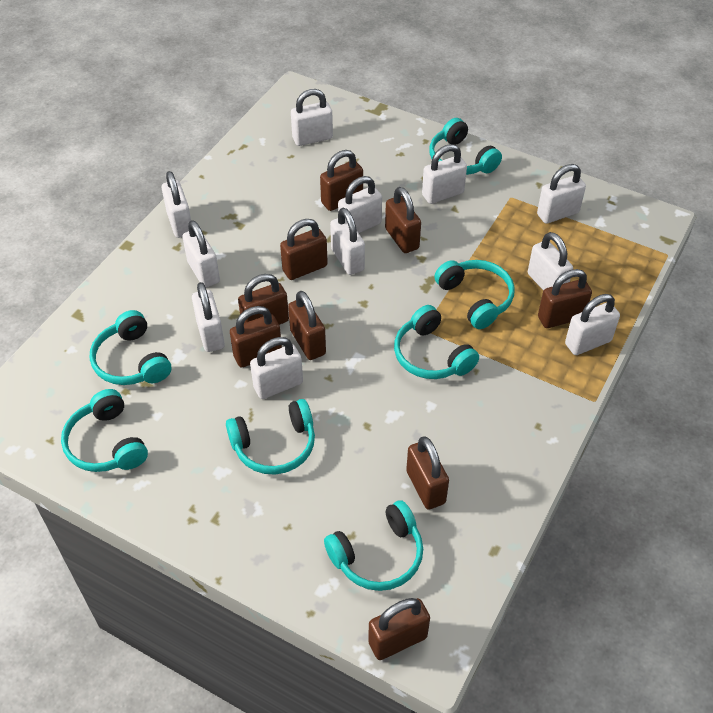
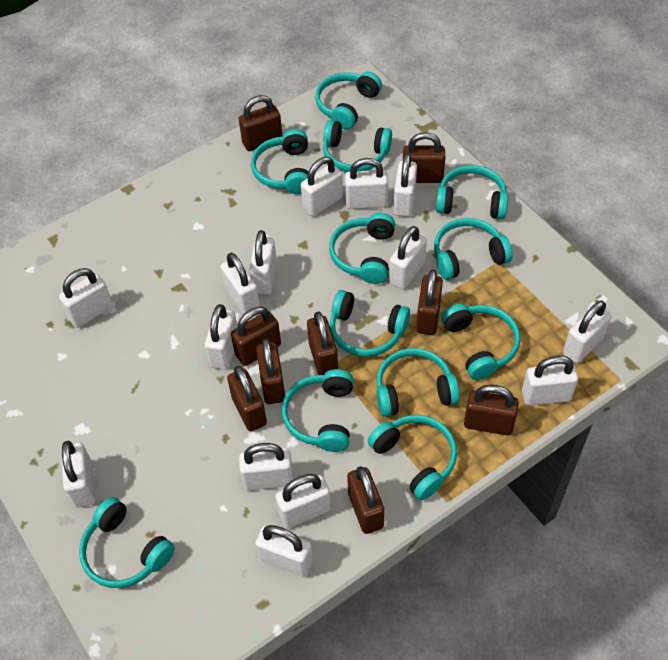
turquoise headphones: 7 -> 12
white padlock: 11 -> 14

